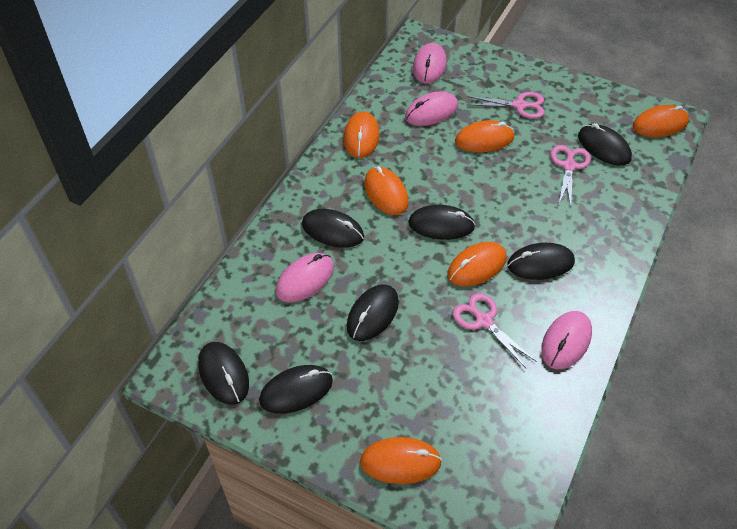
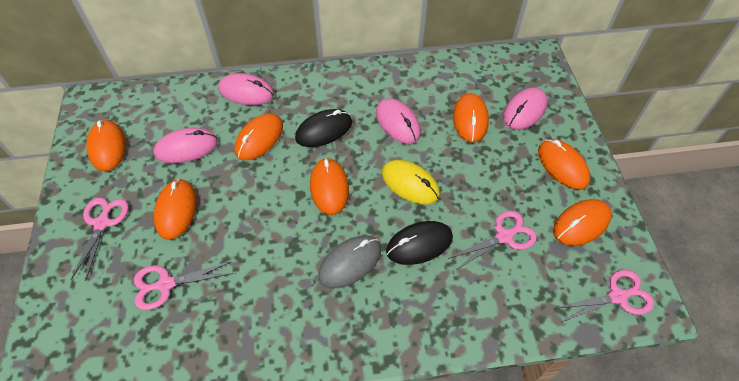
black mouse: 7 -> 2
grey mouse: 0 -> 1
orange mouse: 6 -> 7
pink scissors: 3 -> 4
yellow mouse: 0 -> 1

